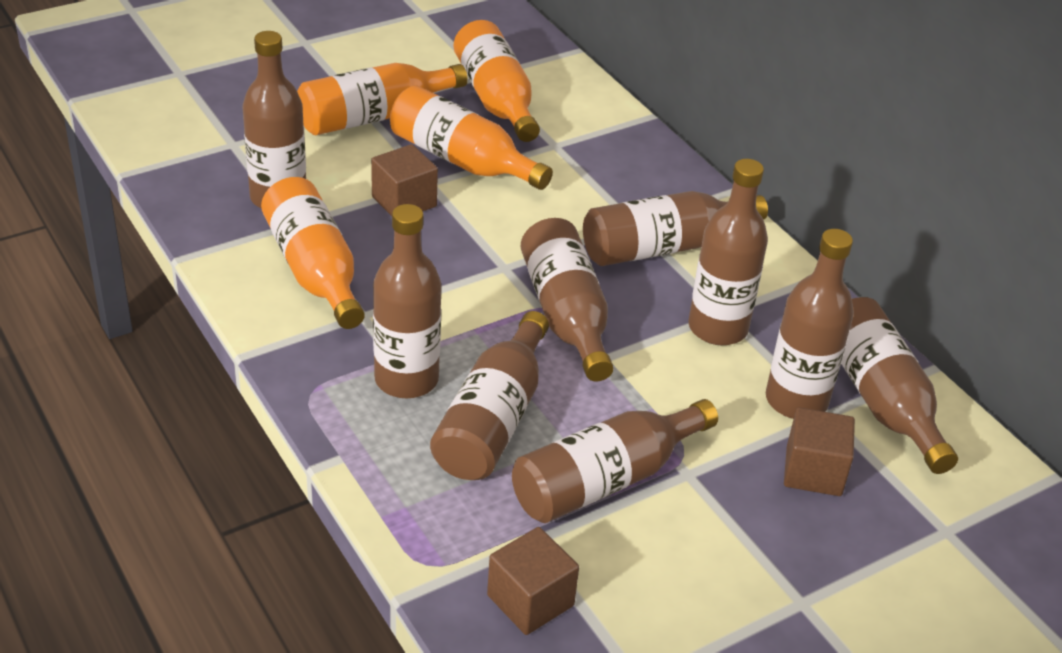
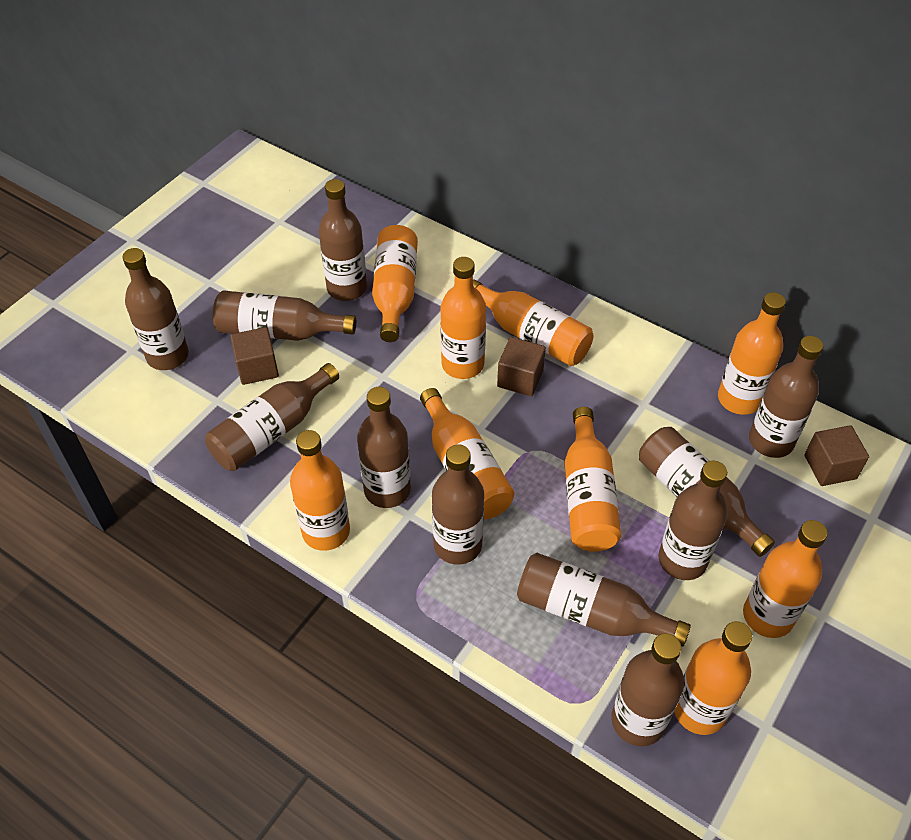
brown bottle: 9 -> 11
orange bottle: 4 -> 9

